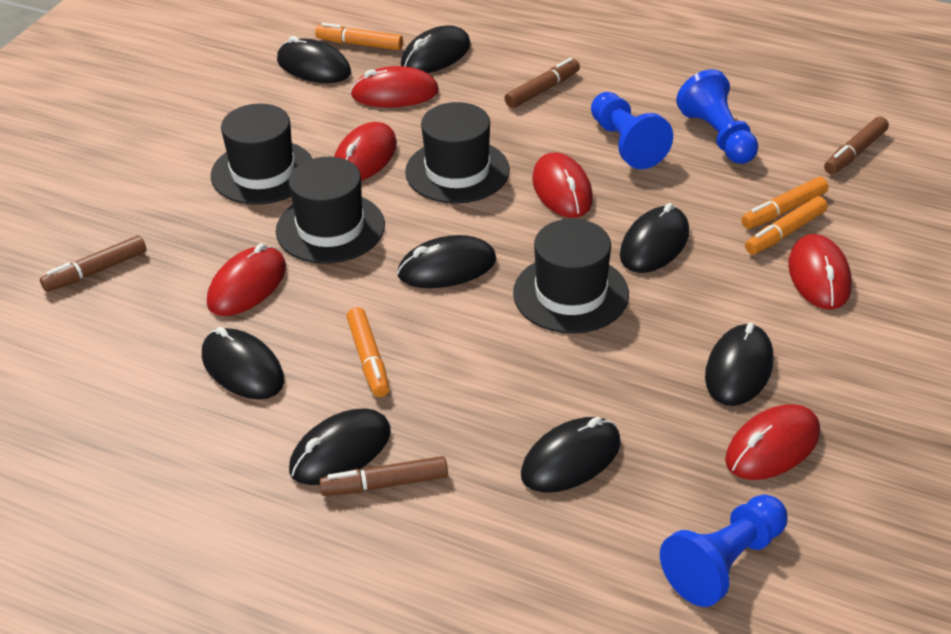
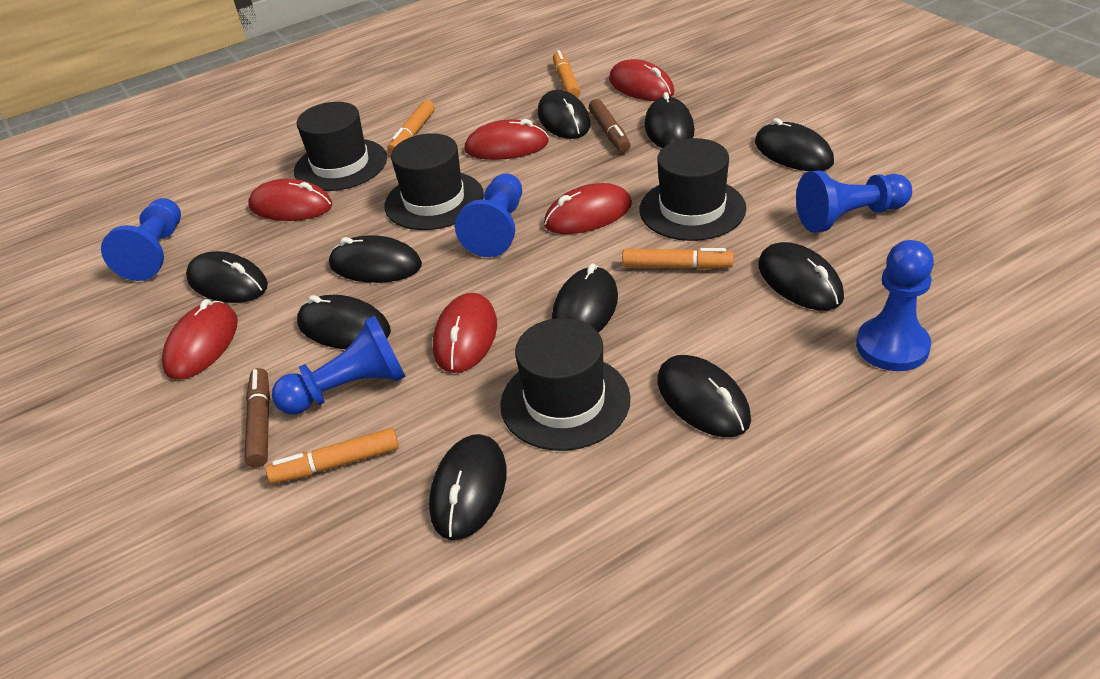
black mouse: 8 -> 10
blue pawn: 3 -> 5
brown marker: 4 -> 2

